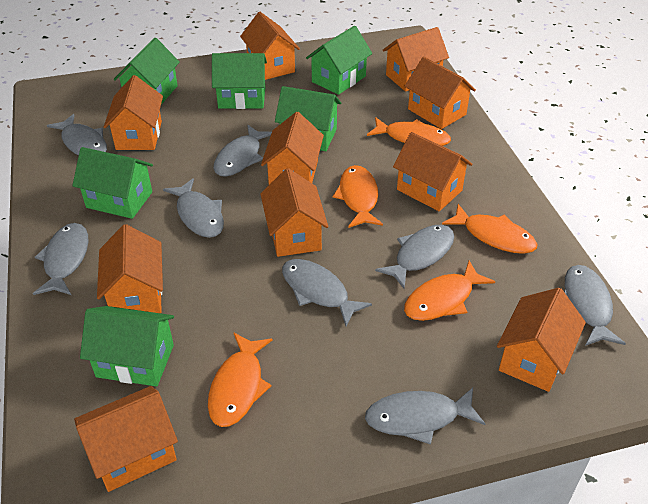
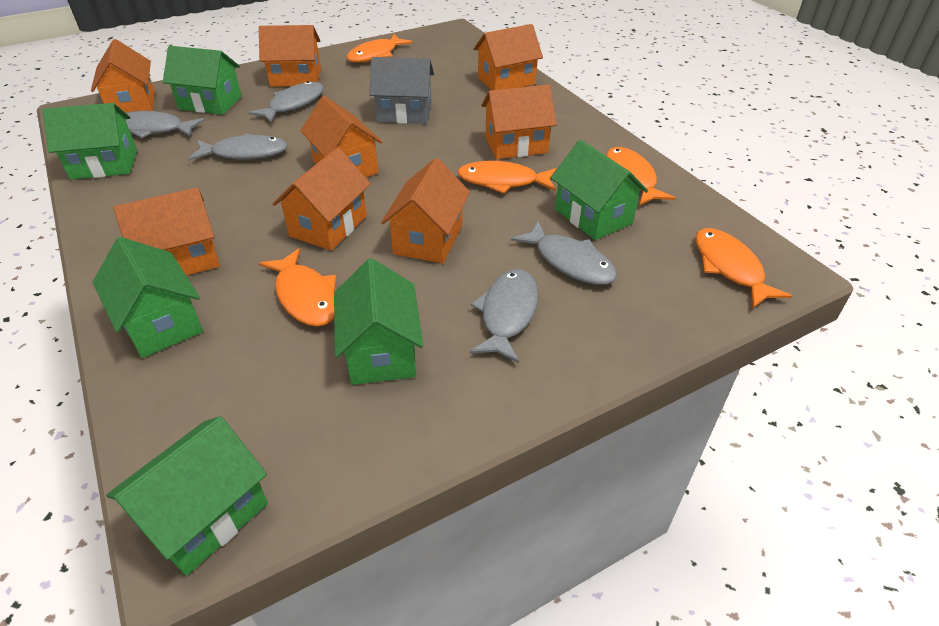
grey fish: 8 -> 5
grey house: 0 -> 1
orange house: 10 -> 8

